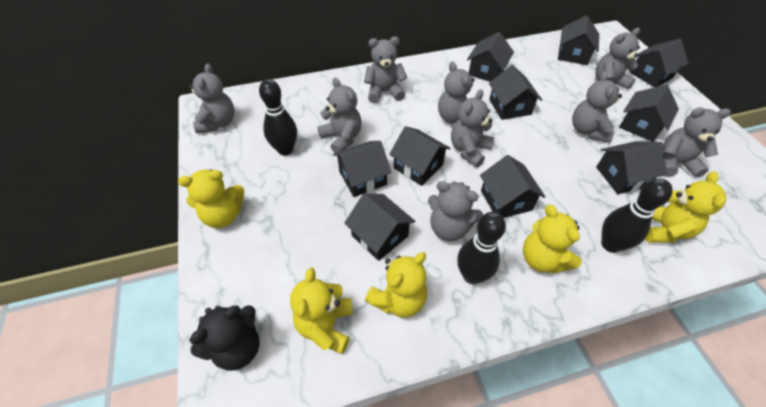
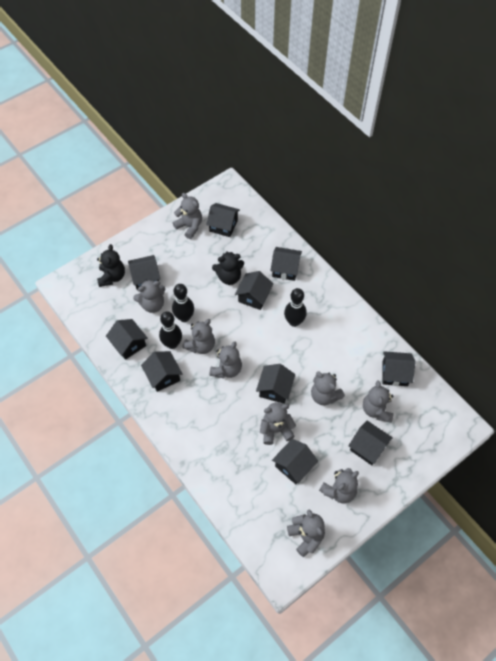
black teddy bear: 1 -> 2
yellow teddy bear: 5 -> 0

